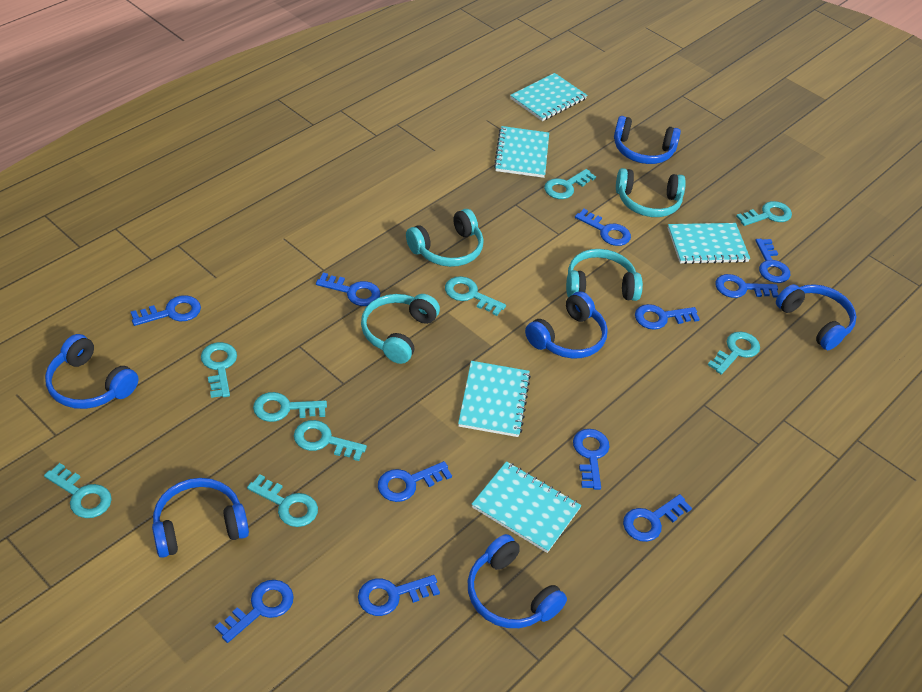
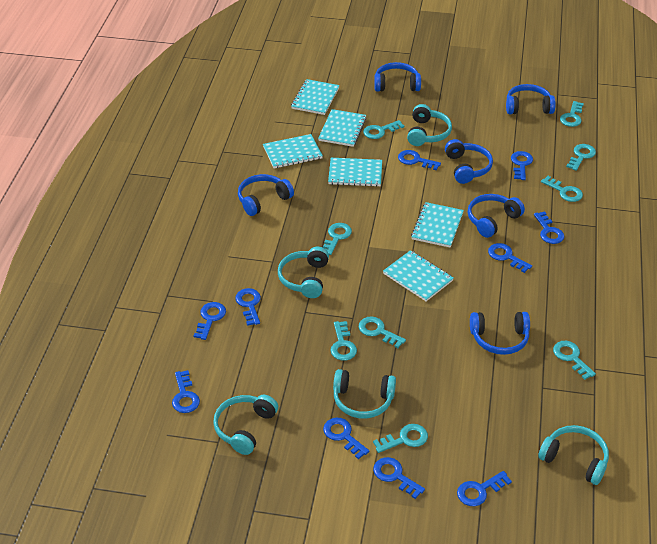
blue key: 11 -> 10
turquoise headphones: 4 -> 5
turquoise notebook: 5 -> 6

